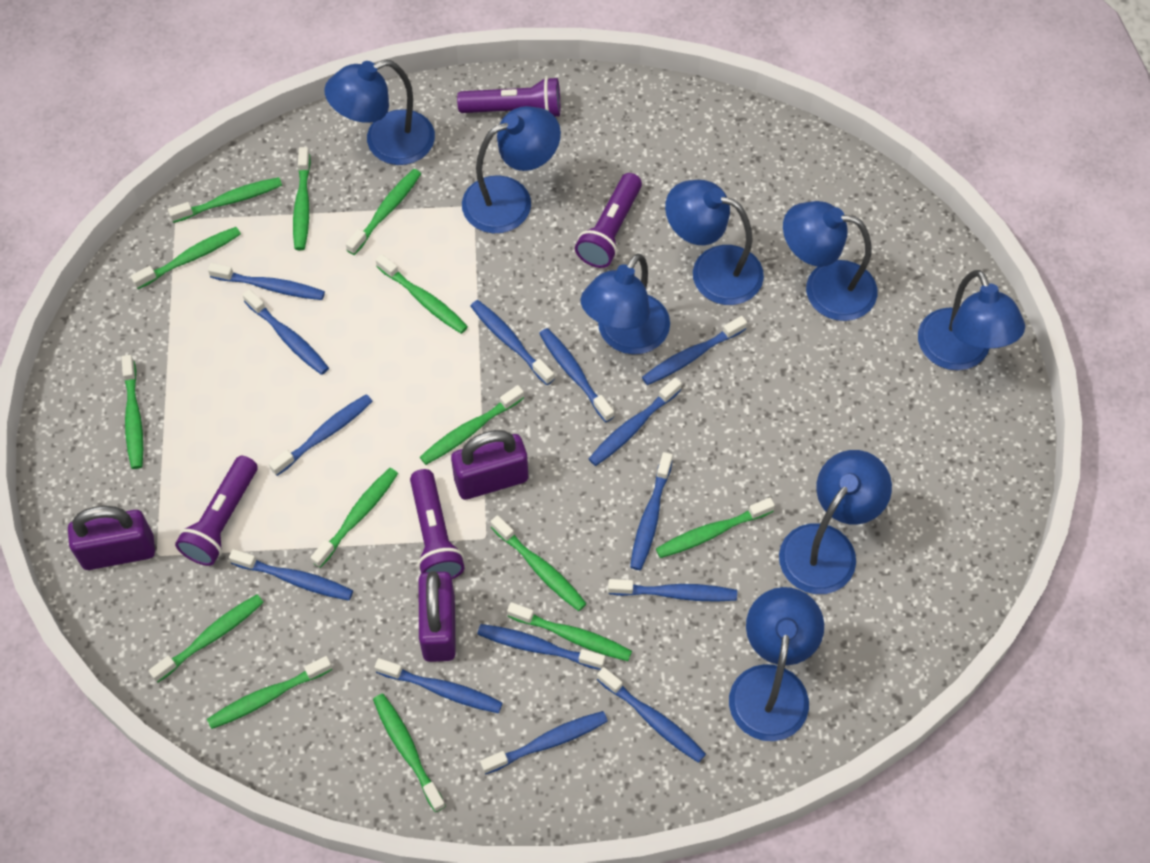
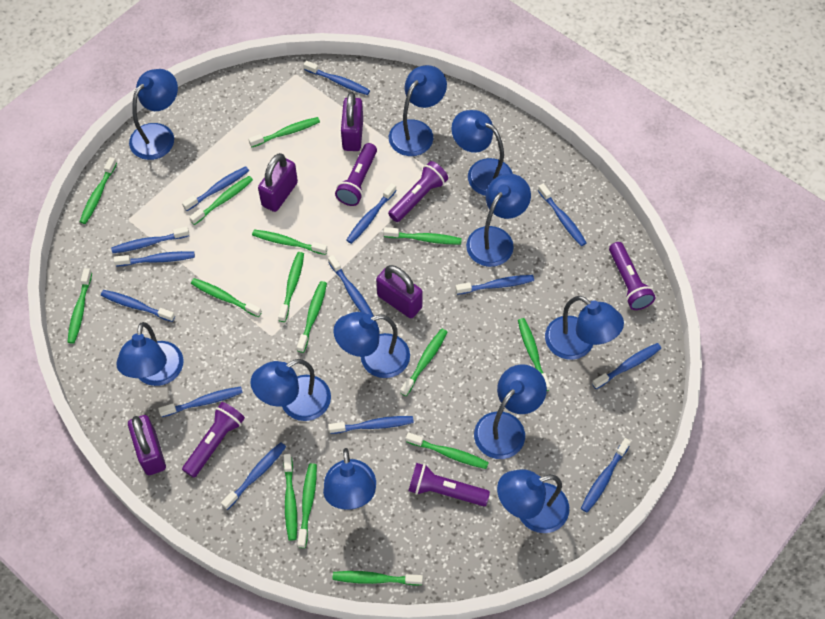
blue lamp: 8 -> 11
green toothbrush: 14 -> 15
purple flashlight: 4 -> 5
purple padlock: 3 -> 4

